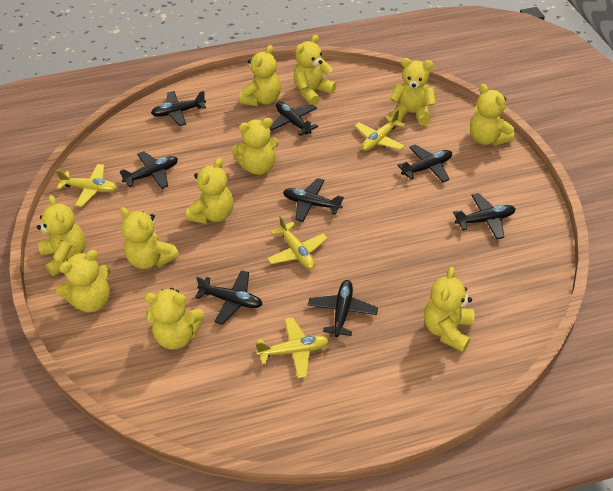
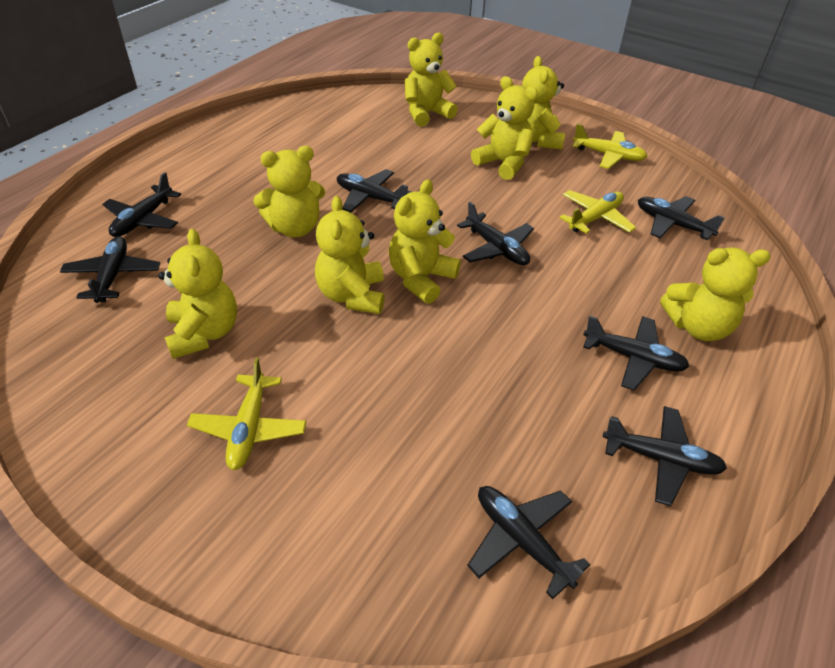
yellow plane: 4 -> 3
yellow teddy bear: 11 -> 8

